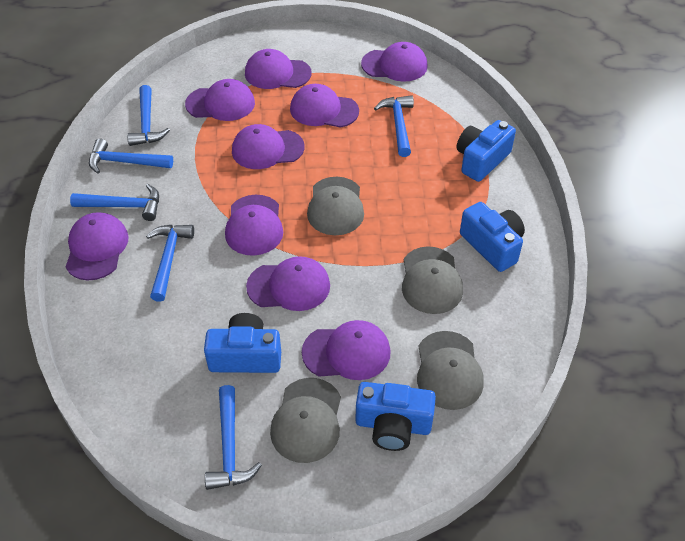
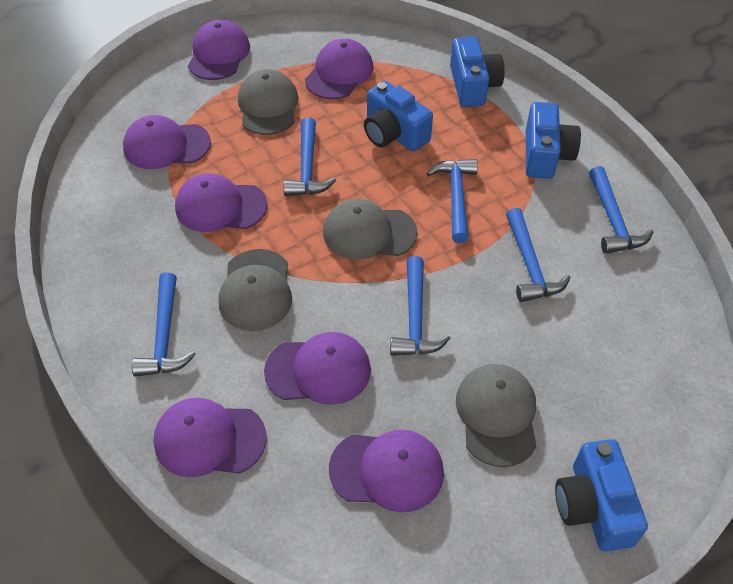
purple cap: 9 -> 7

